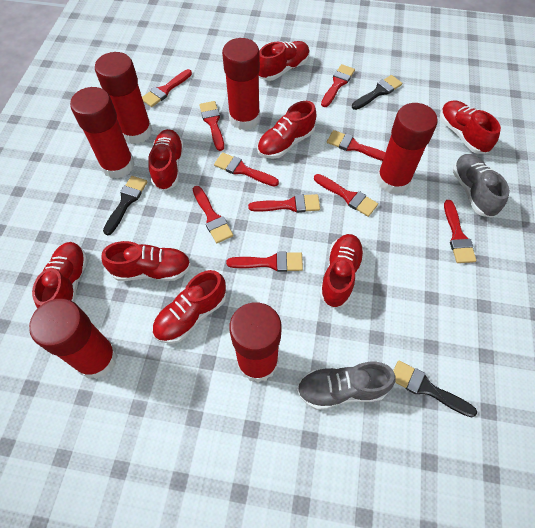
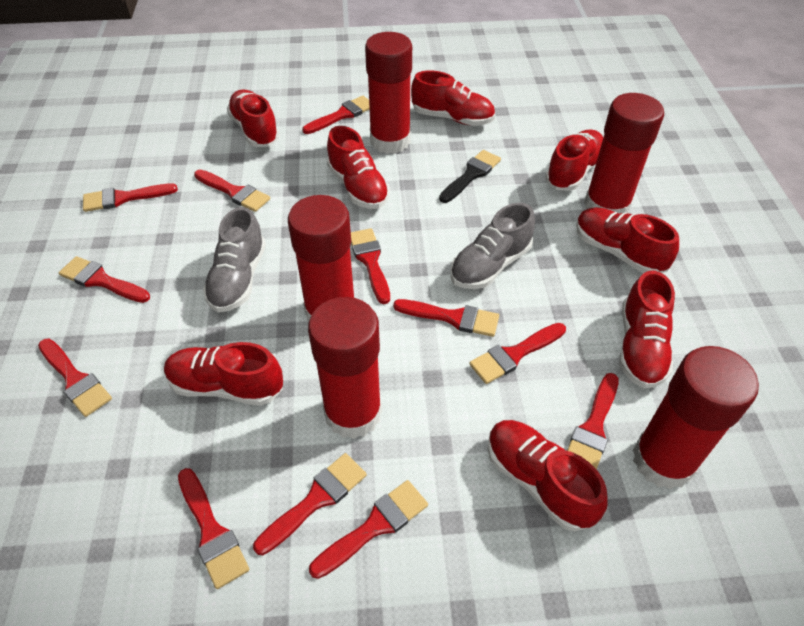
black brush: 3 -> 1
red brush: 10 -> 12
red glue stick: 6 -> 5

